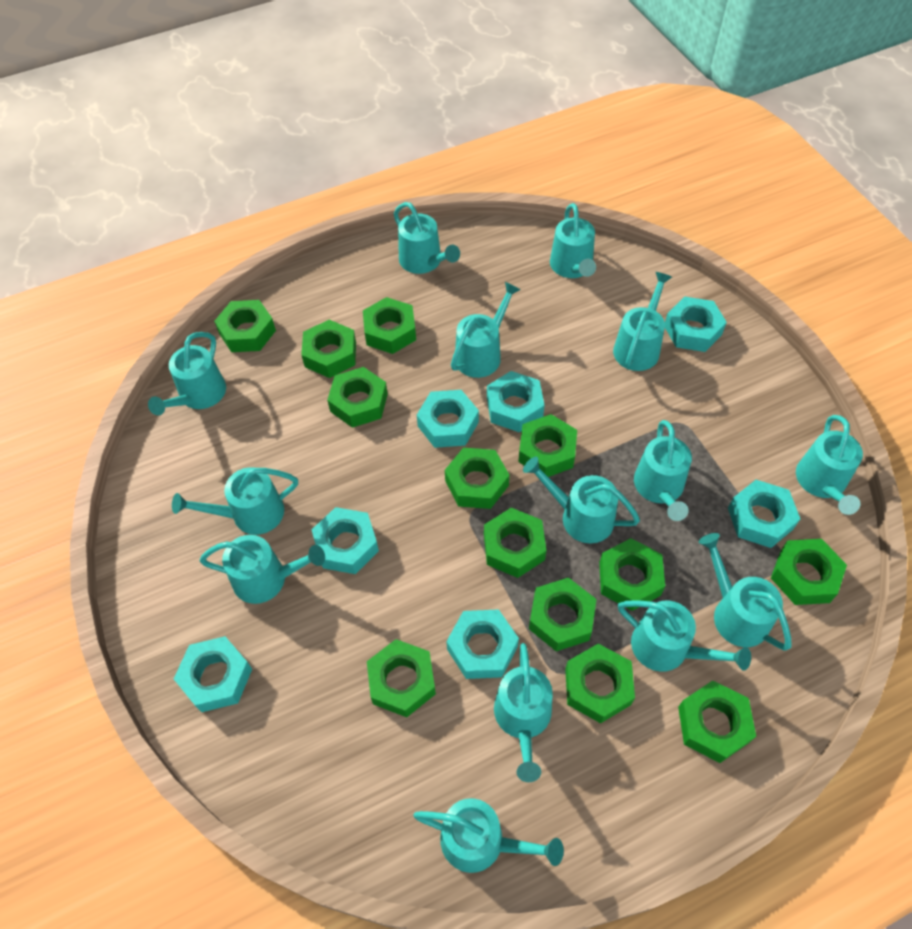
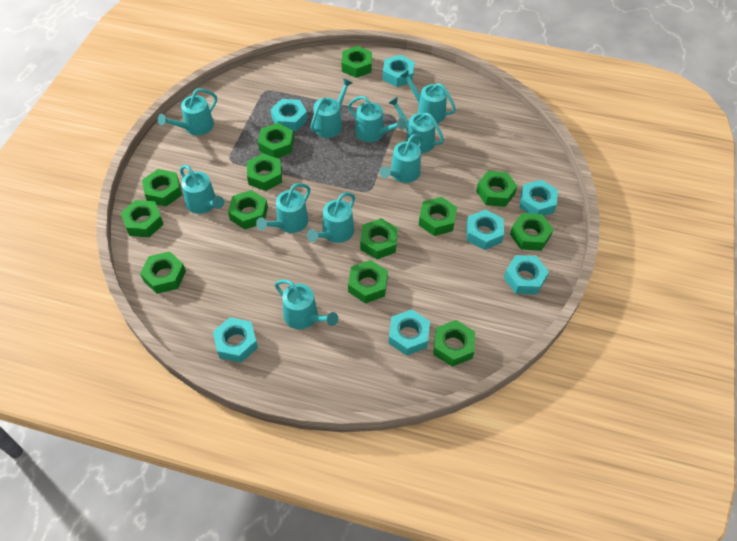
turquoise watering can: 14 -> 10

